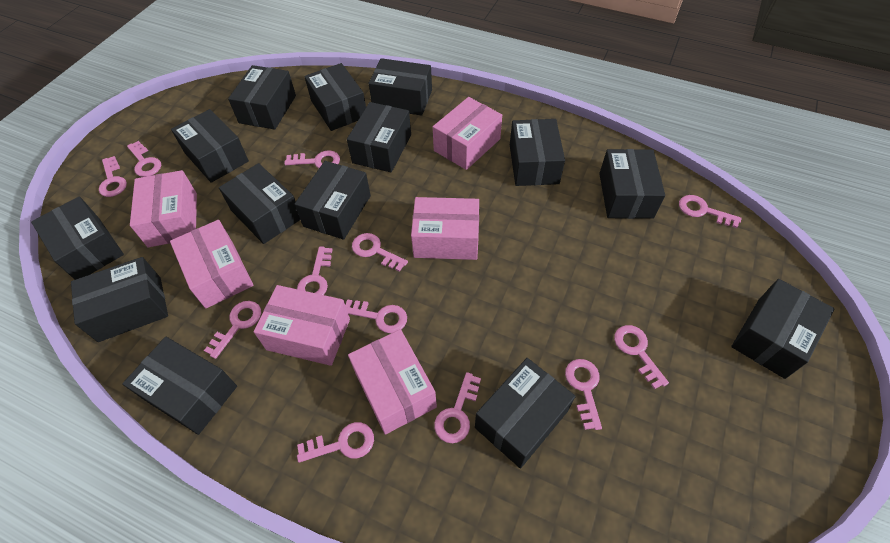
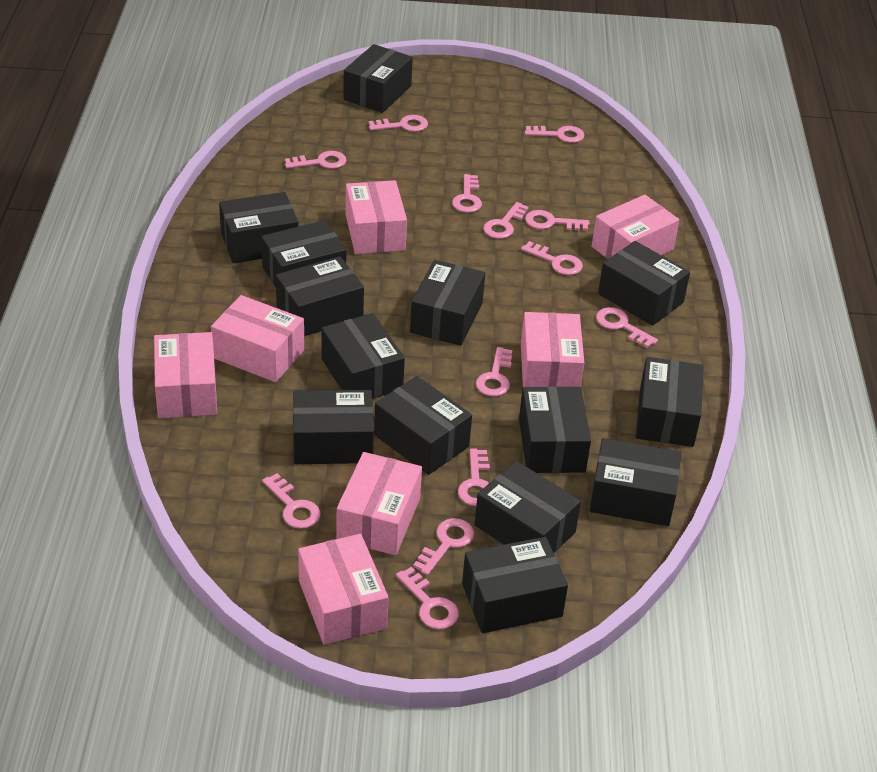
pink box: 6 -> 7
pink key: 12 -> 13

